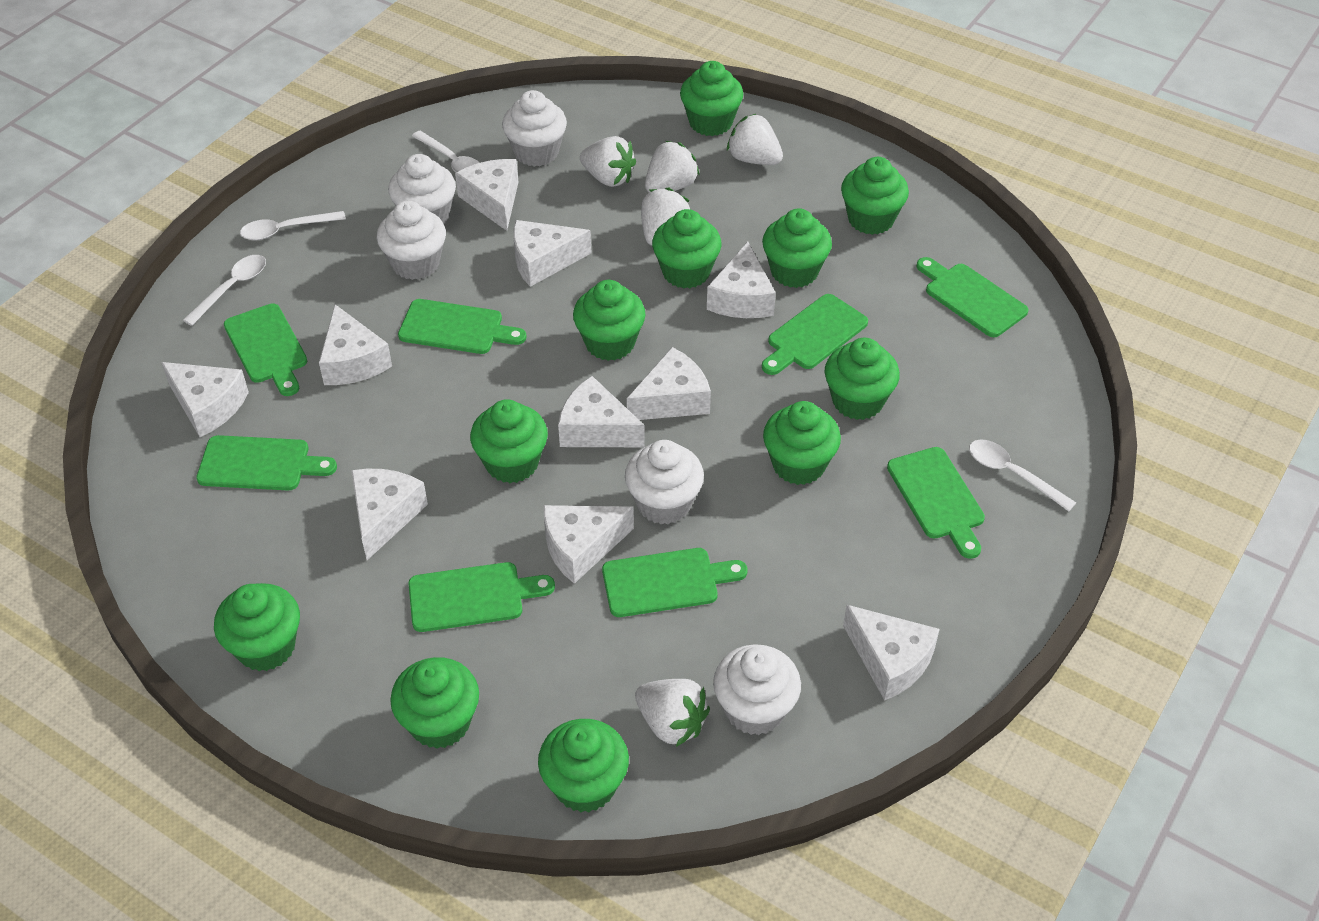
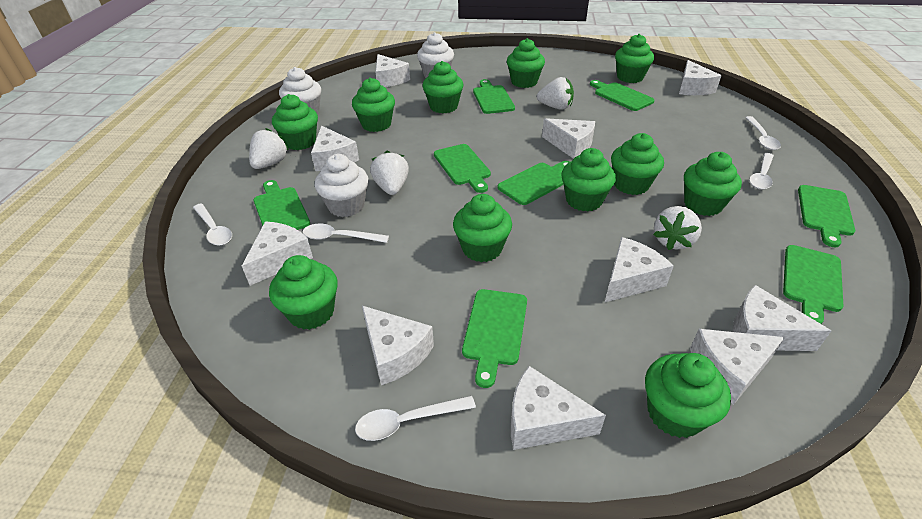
white cupcake: 5 -> 3
white spoon: 4 -> 5
white strawberry: 5 -> 4

